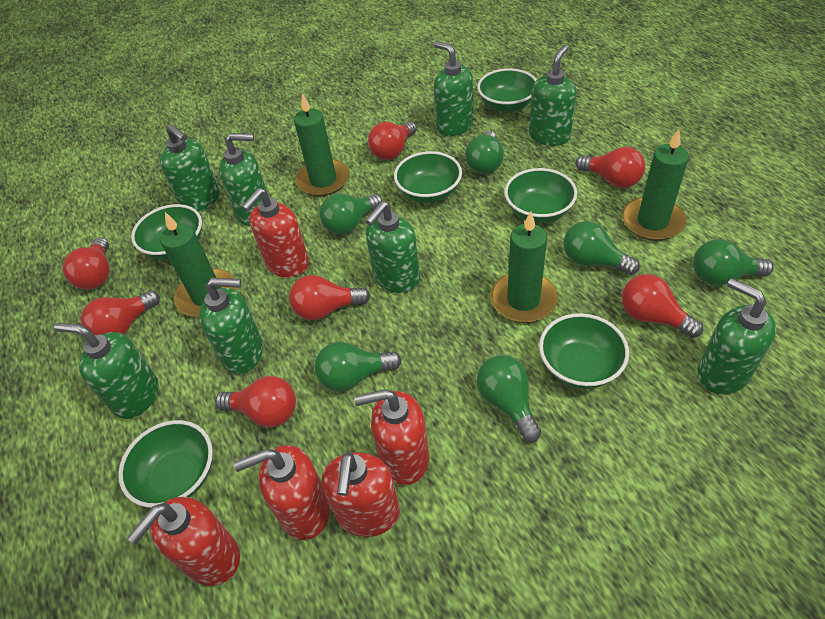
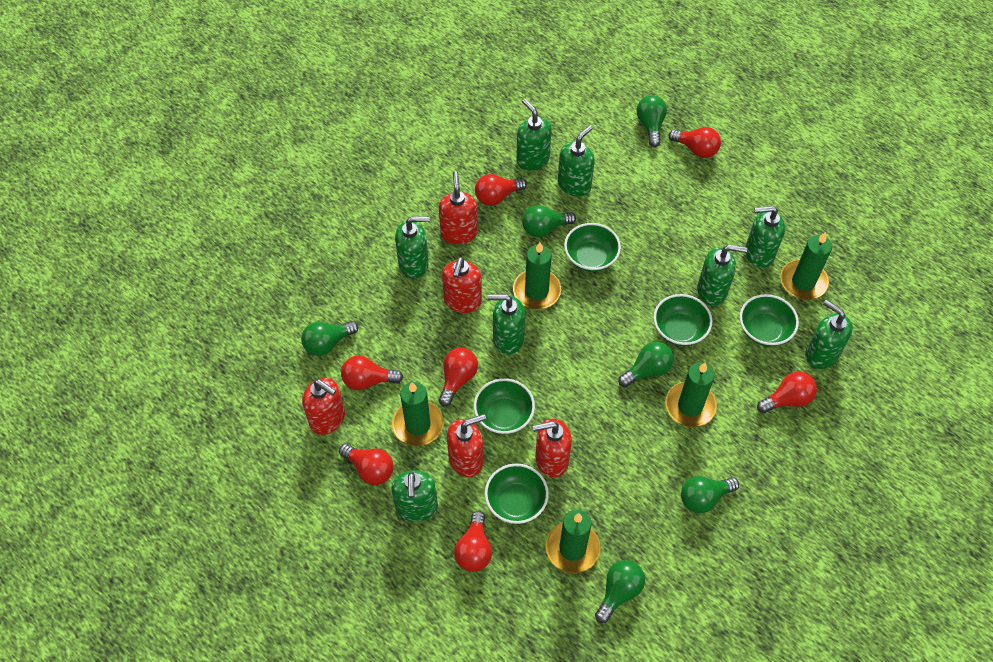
green bowl: 6 -> 5
green candle: 4 -> 5

